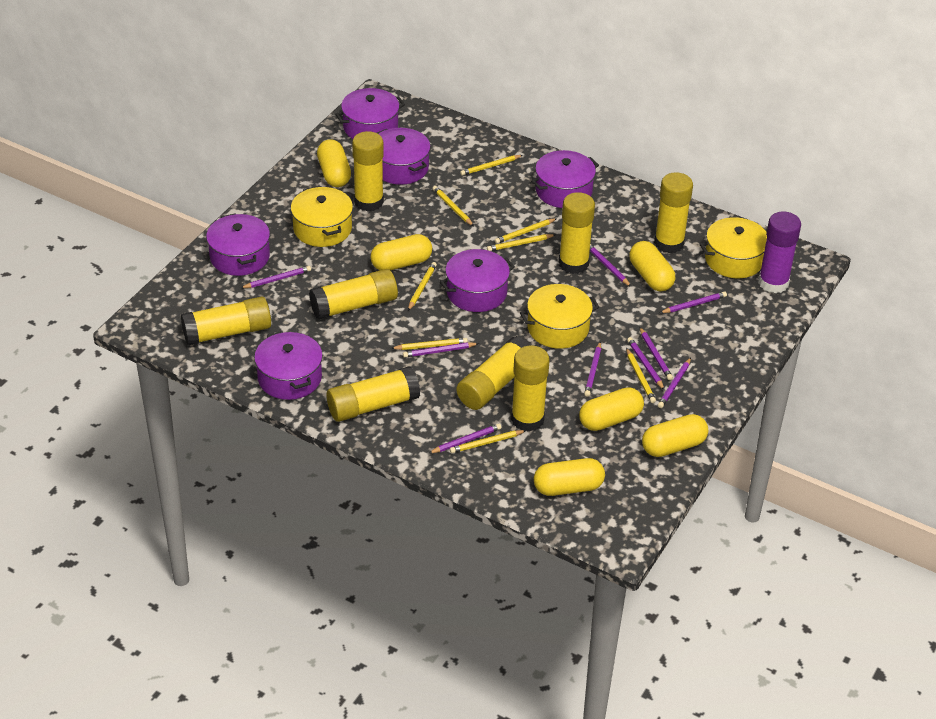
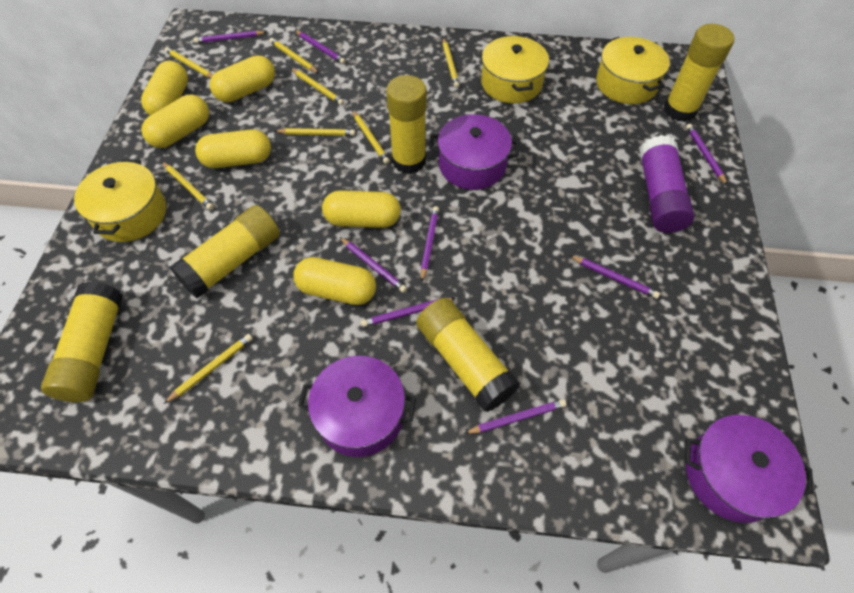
purple pencil: 9 -> 8
purple pot: 6 -> 3
yellow glue stick: 8 -> 5

